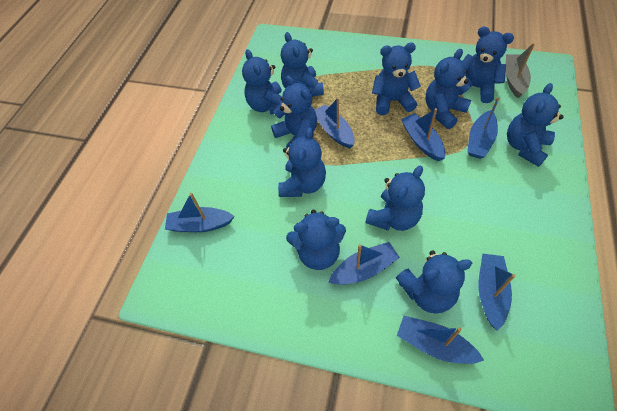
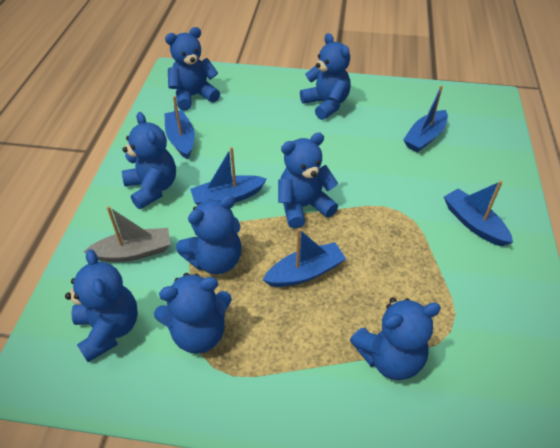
blue boat: 7 -> 5
blue teddy bear: 11 -> 8

